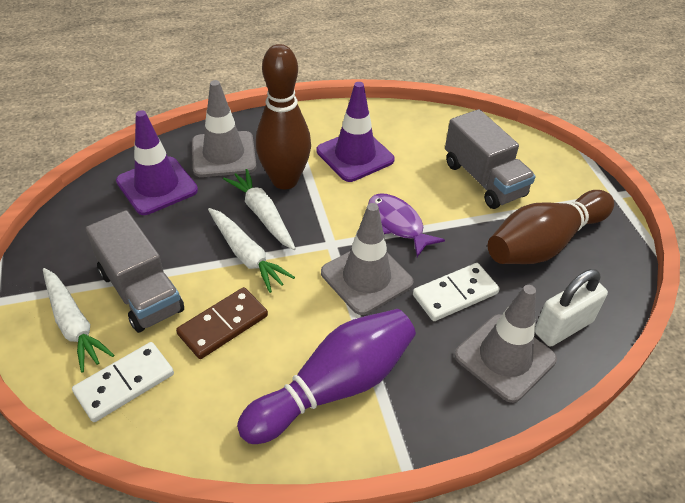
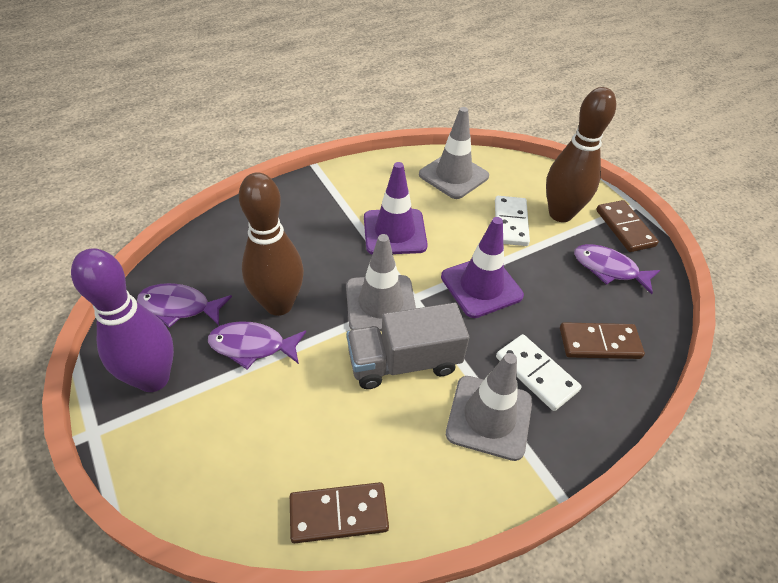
brown domino: 1 -> 3
grey truck: 2 -> 1
purple fish: 1 -> 3
white carrot: 3 -> 0
white padlock: 1 -> 0

